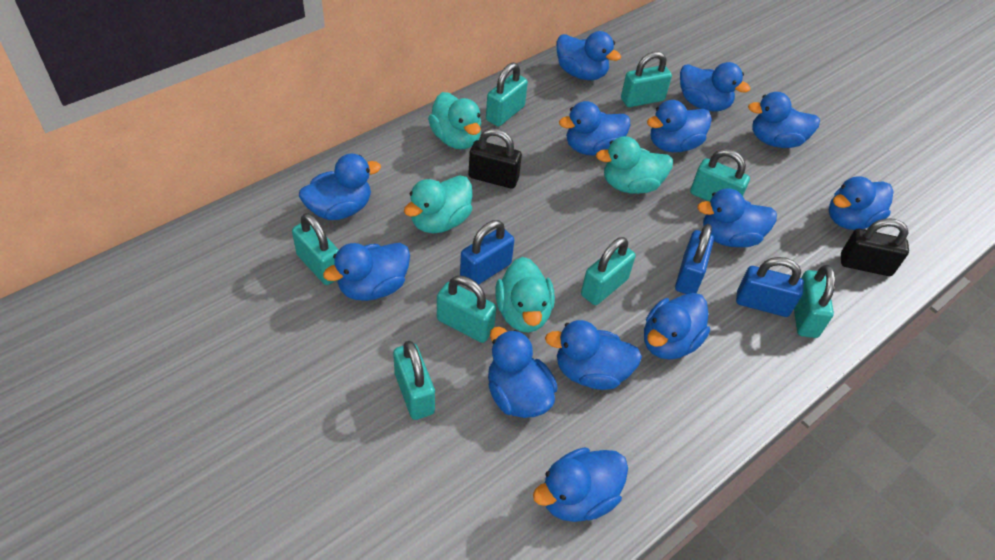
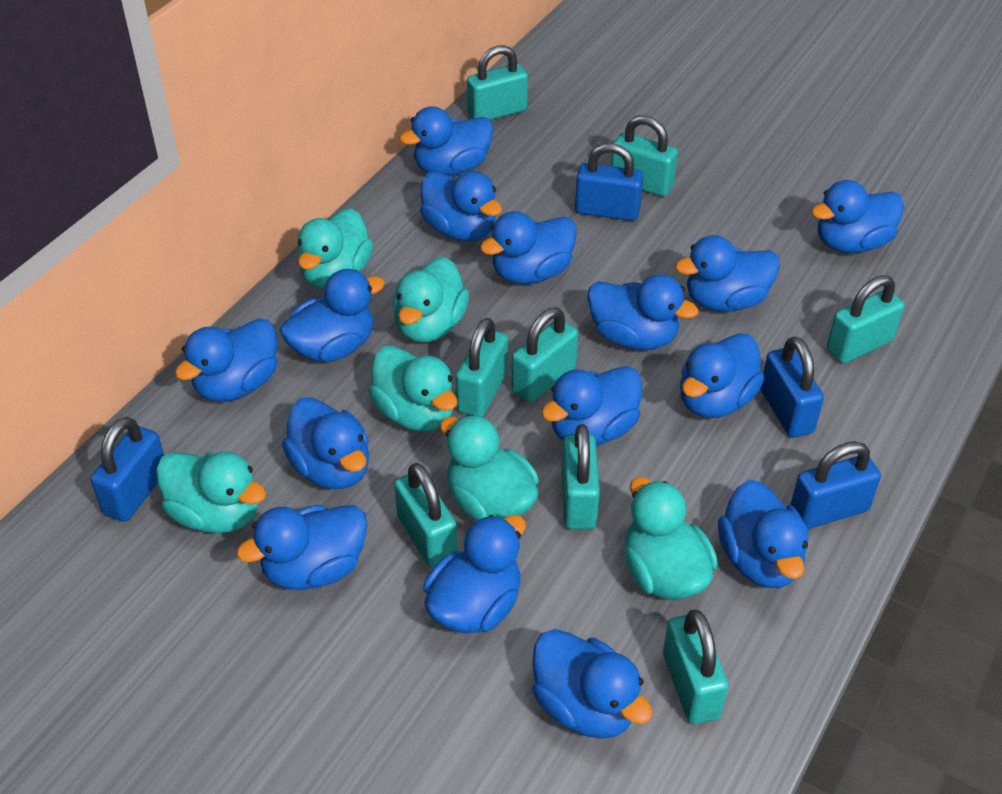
black padlock: 2 -> 0
blue duck: 13 -> 15
blue padlock: 3 -> 4
turquoise duck: 4 -> 6

